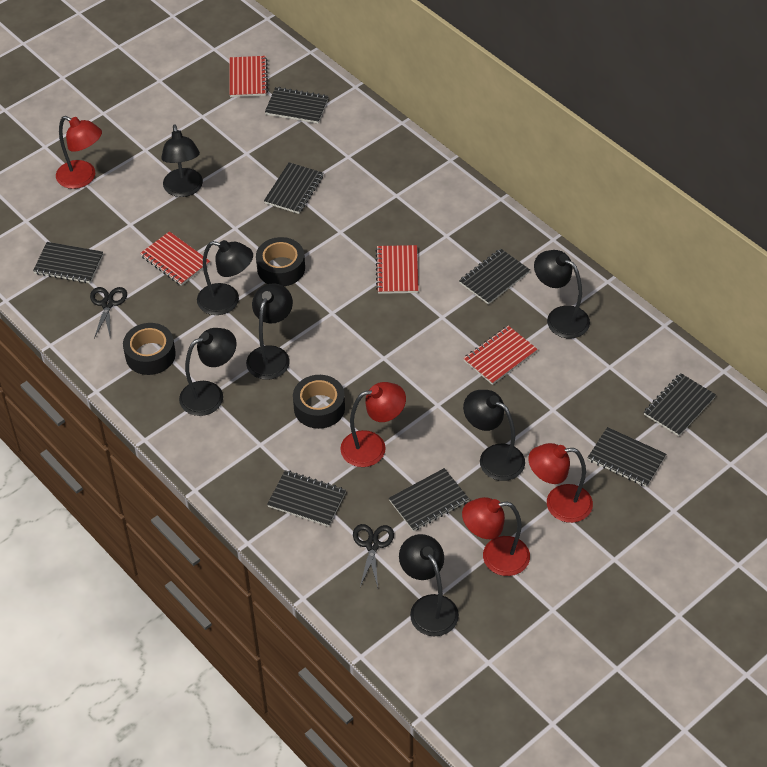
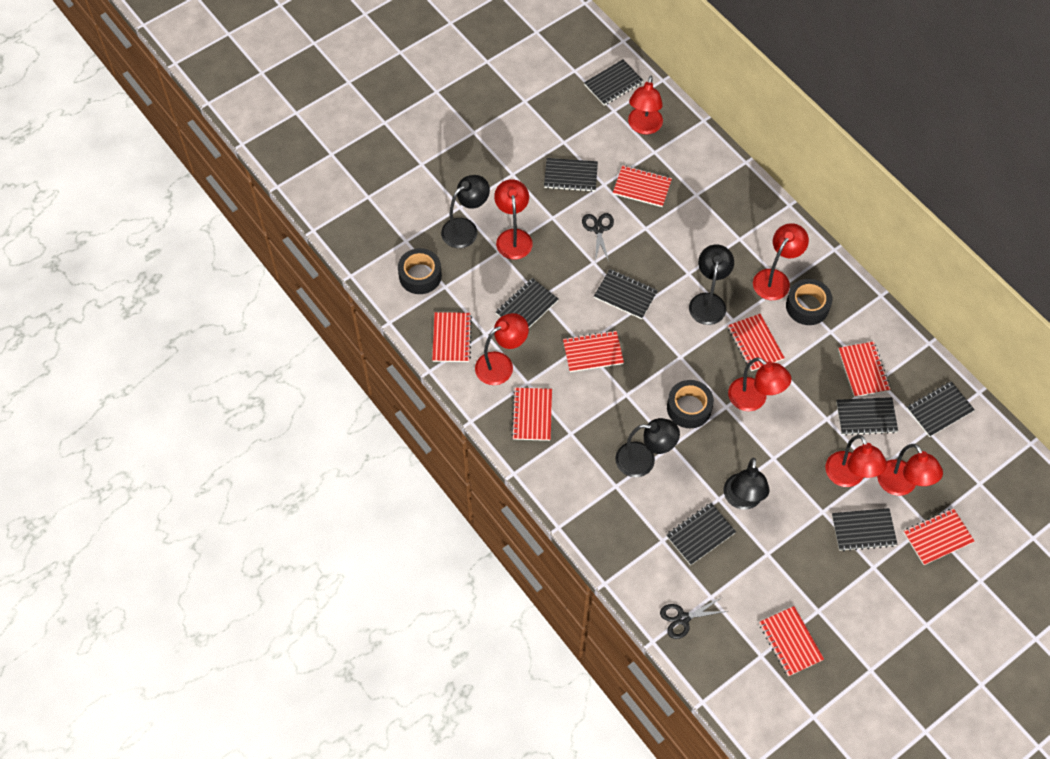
black lamp: 7 -> 4
red lamp: 4 -> 7
red notebook: 4 -> 8

